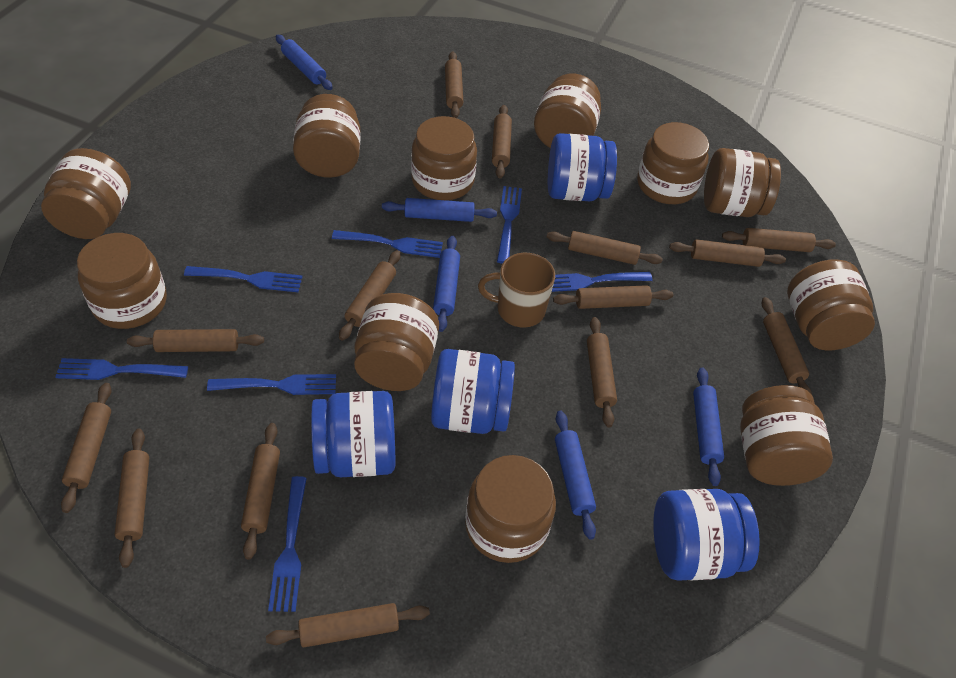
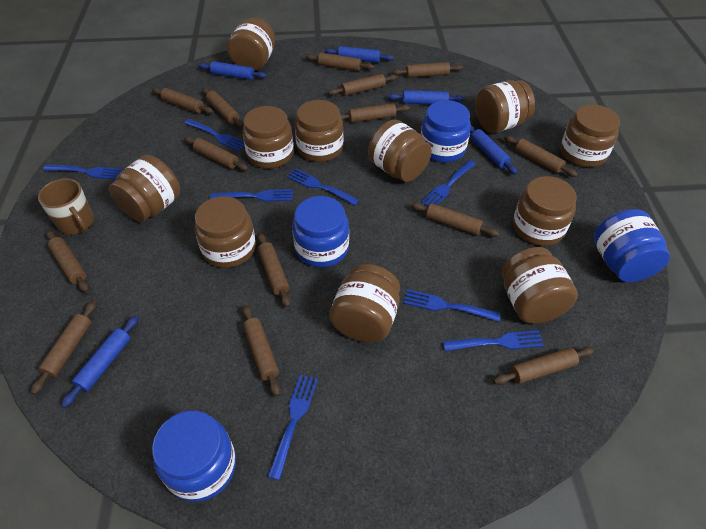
blue fork: 7 -> 8

